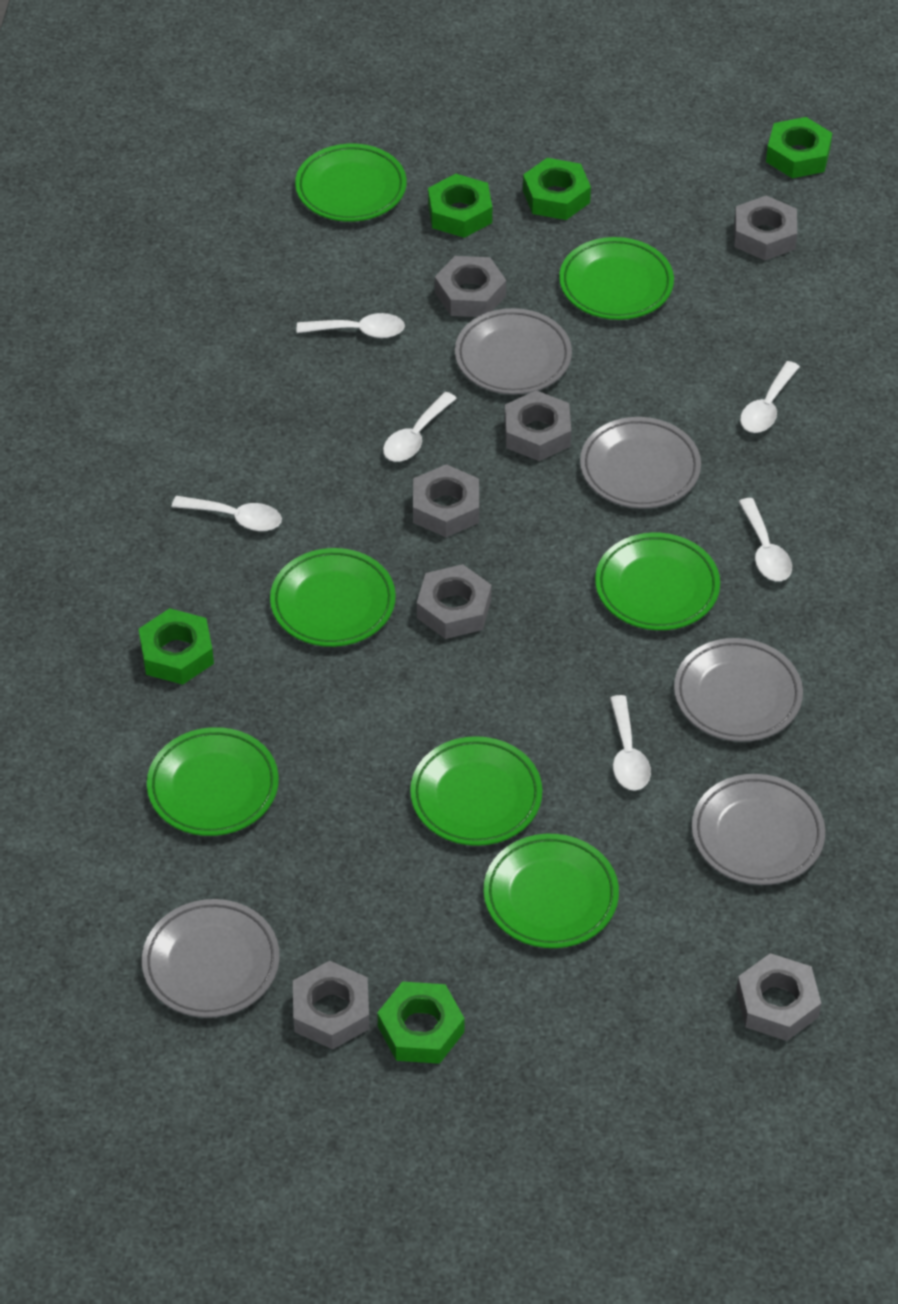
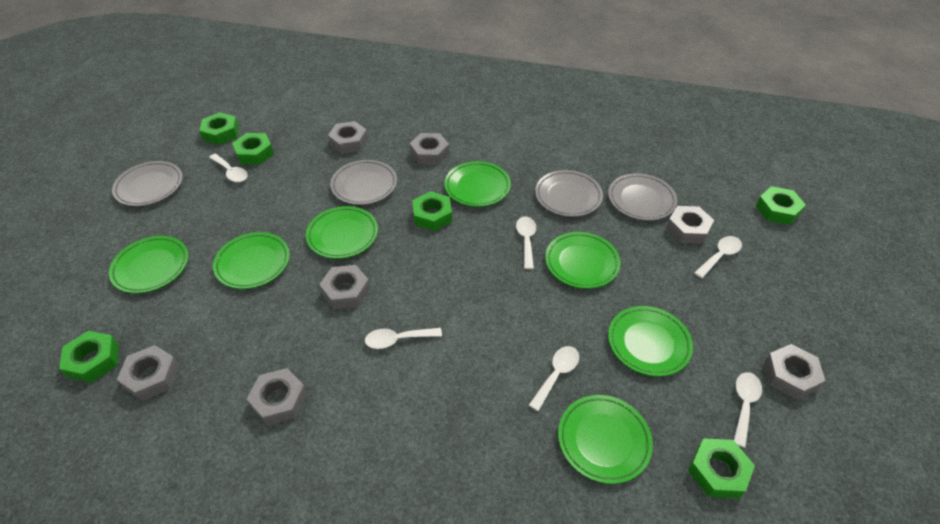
green nut: 5 -> 6
grey plate: 5 -> 4

